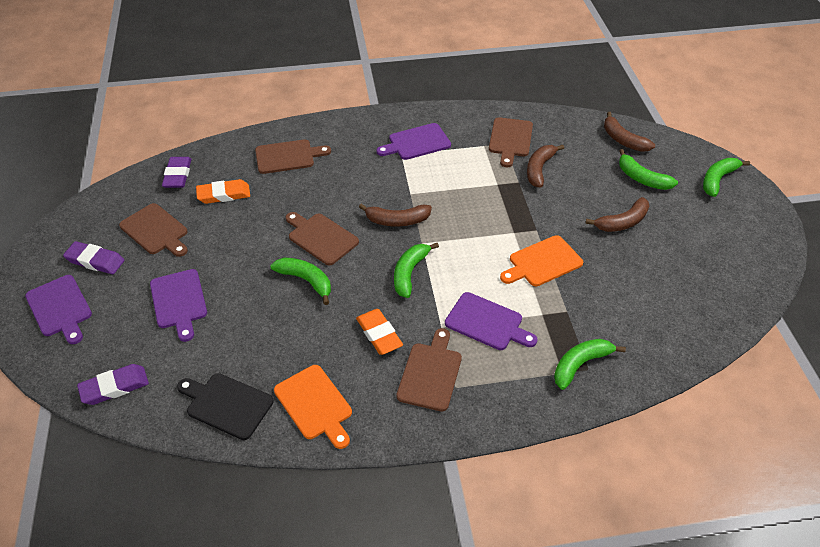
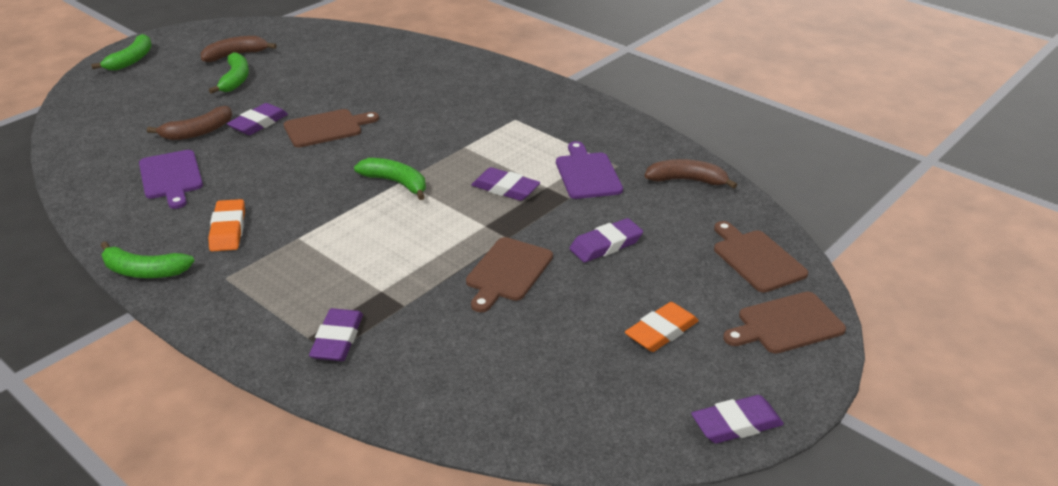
black cutting board: 1 -> 0
brown banana: 4 -> 3
brown cutting board: 5 -> 4
green banana: 5 -> 4
orange cutting board: 2 -> 0
purple cutting board: 4 -> 2
purple eraser: 3 -> 5

